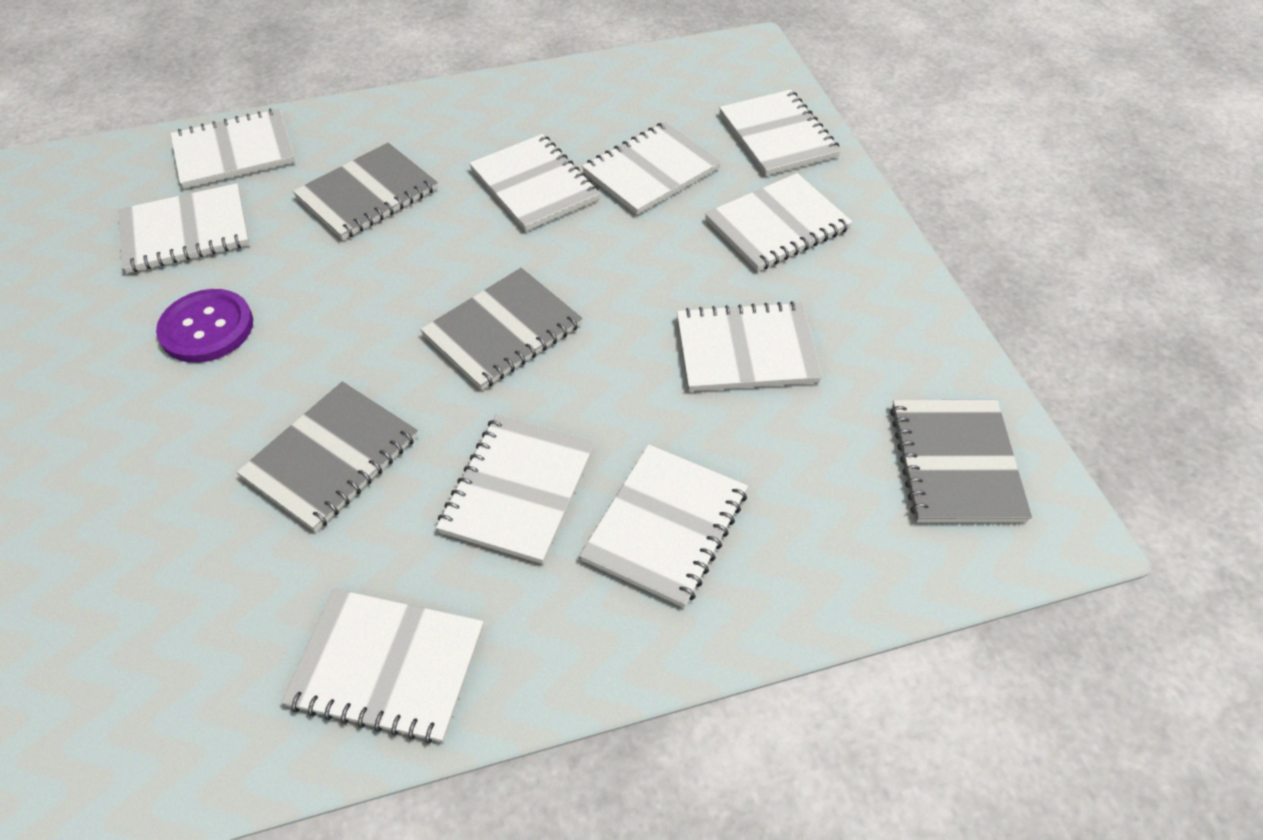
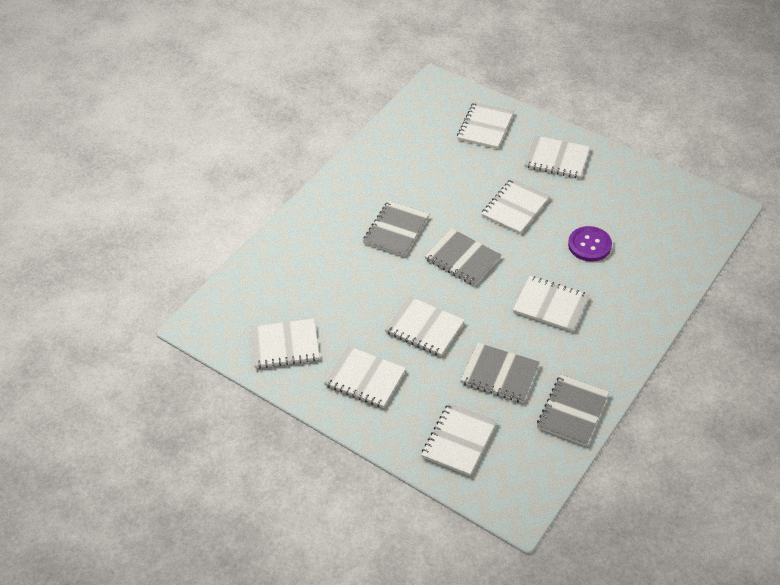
white notebook: 10 -> 8

